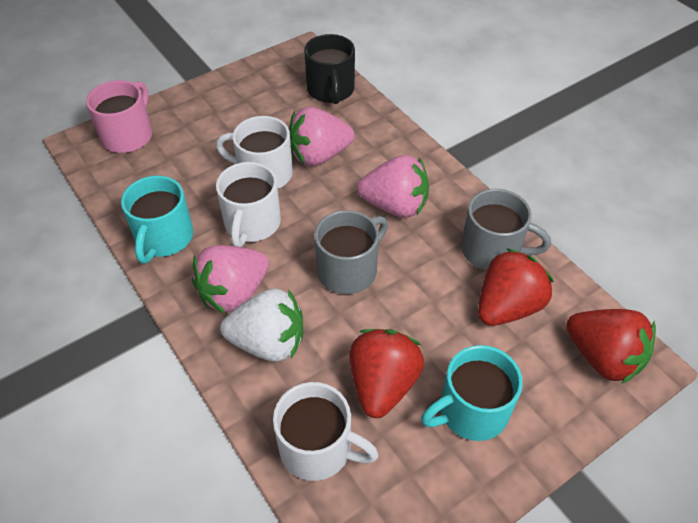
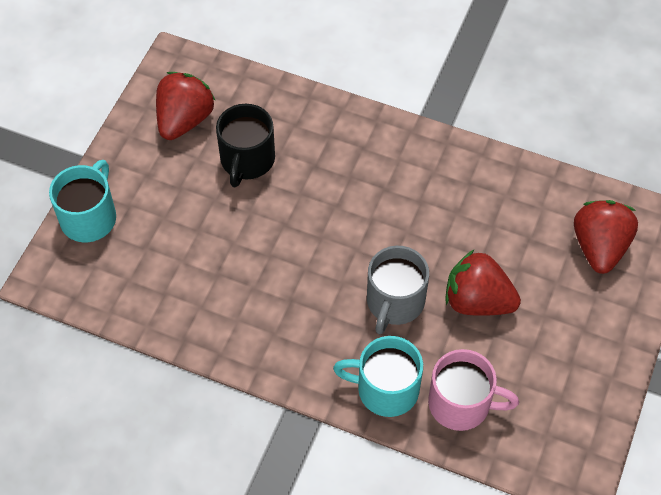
grey mug: 2 -> 1
pink strawberry: 3 -> 0
white mug: 3 -> 0
white strawberry: 1 -> 0

